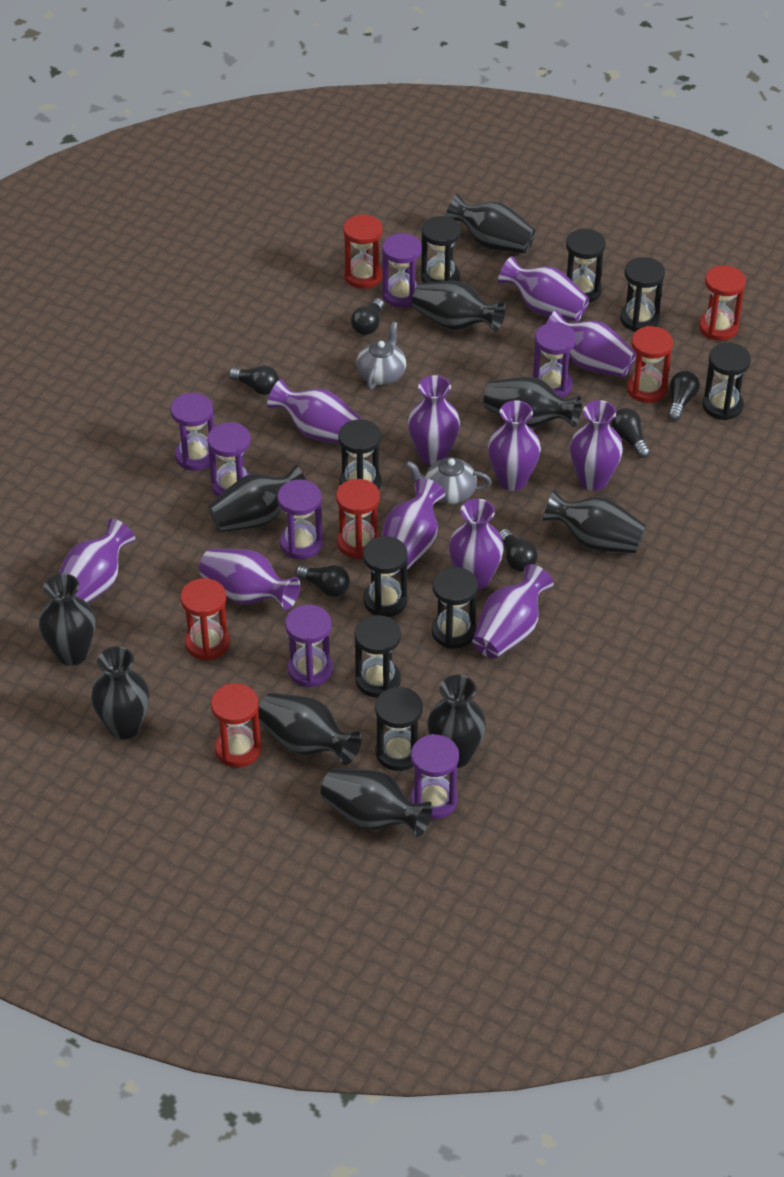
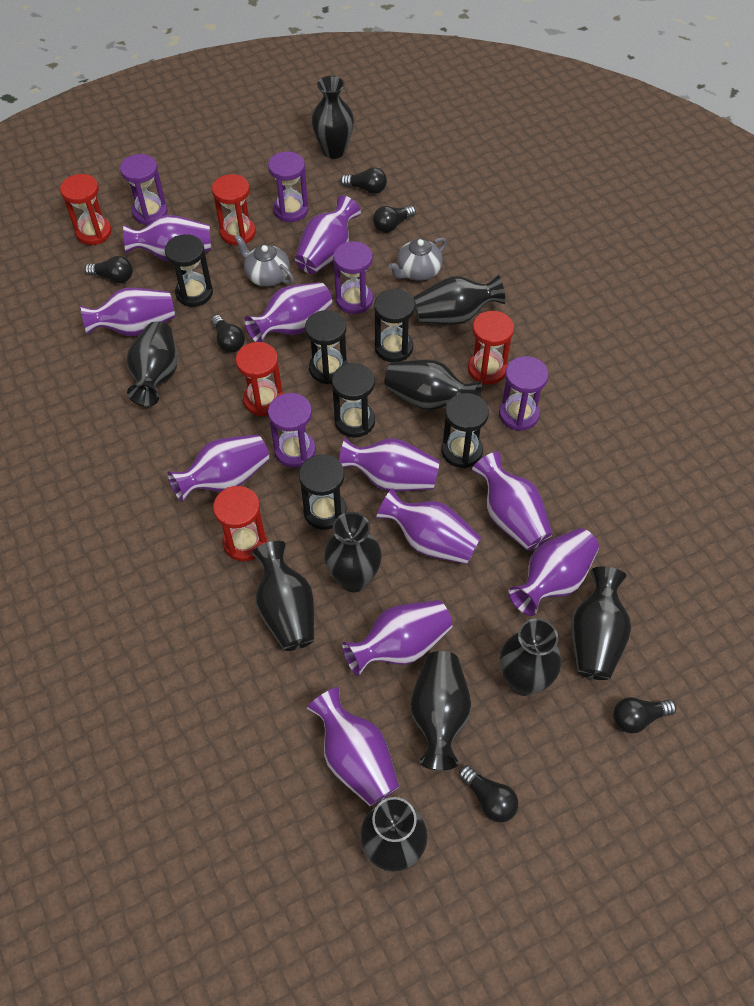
black hourglass: 9 -> 6
purple hourglass: 7 -> 5
red hourglass: 6 -> 5

